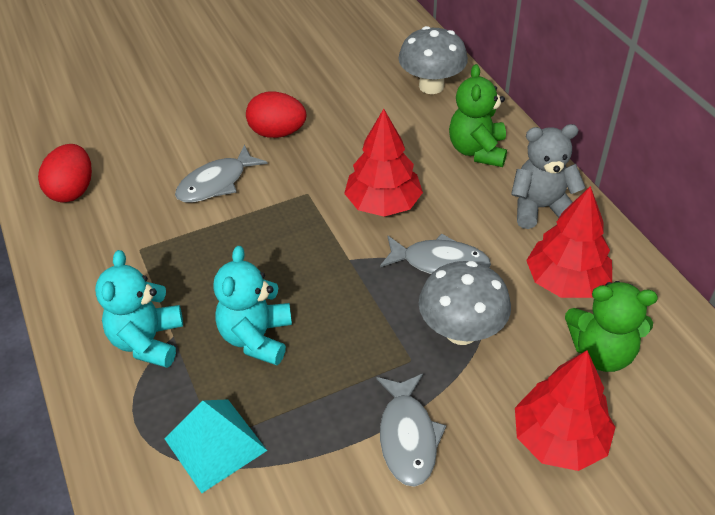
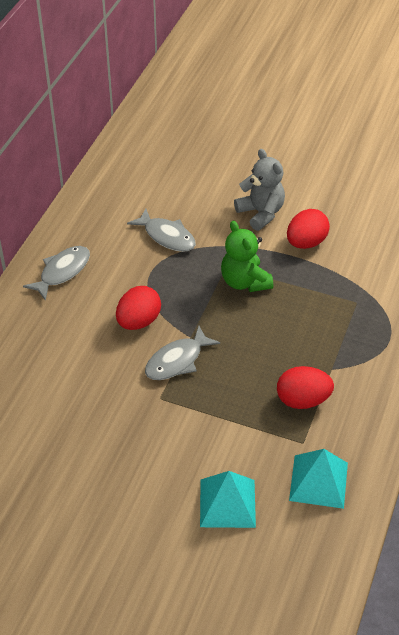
green teddy bear: 2 -> 1
grey mushroom: 2 -> 0
red egg: 2 -> 3
red tree: 3 -> 0
turquoise pyramid: 1 -> 2
turquoise teddy bear: 2 -> 0

